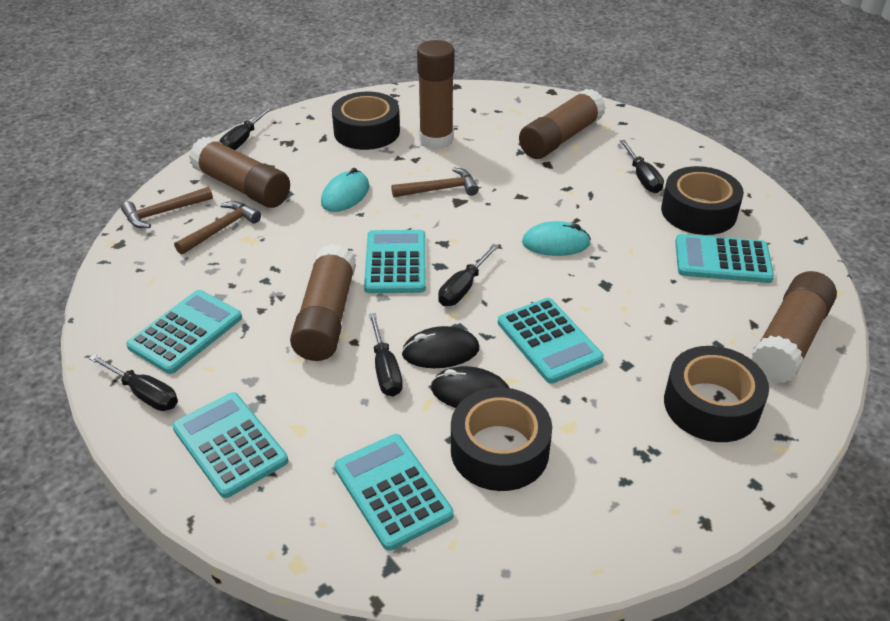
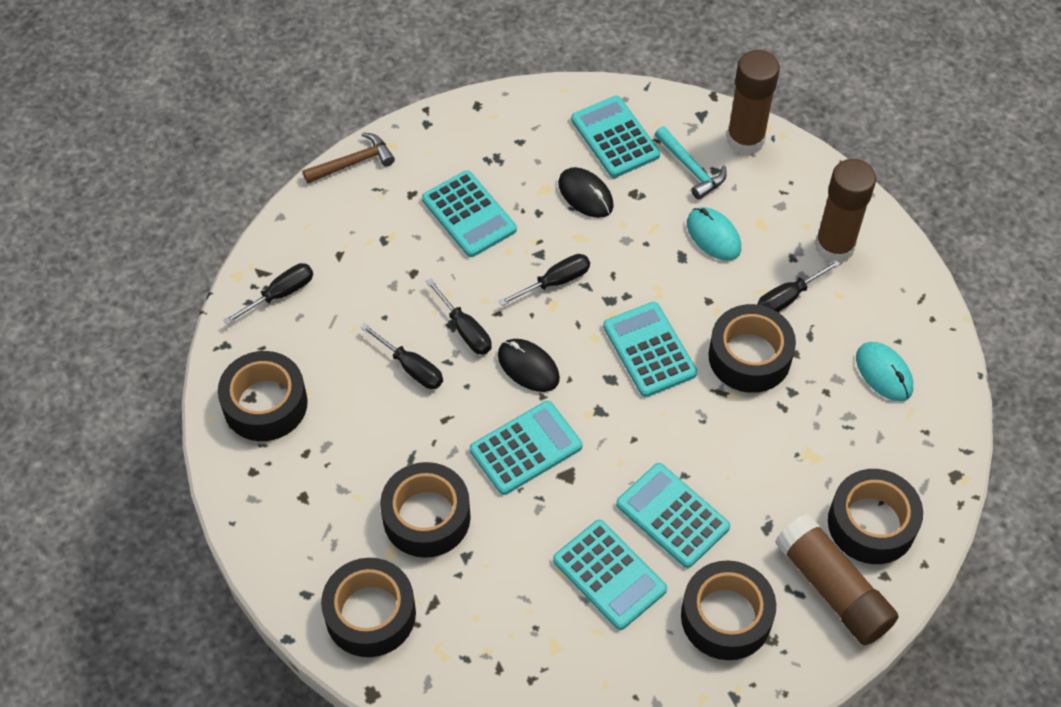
black tape: 4 -> 6
brown glue stick: 5 -> 3
brown hammer: 3 -> 1
turquoise hammer: 0 -> 1

